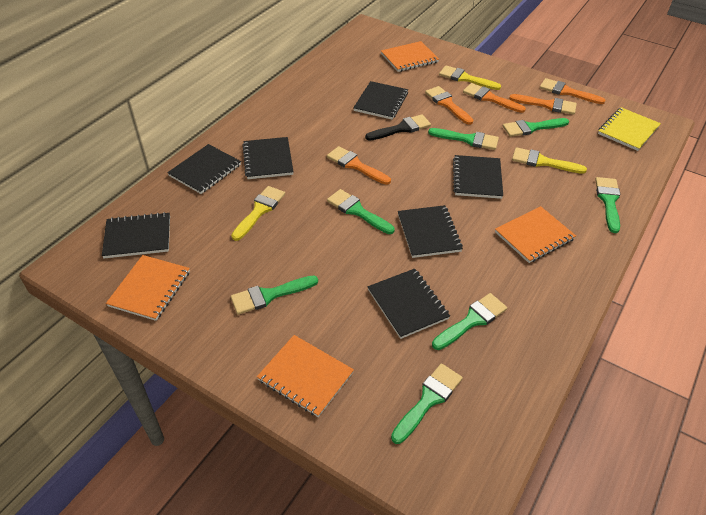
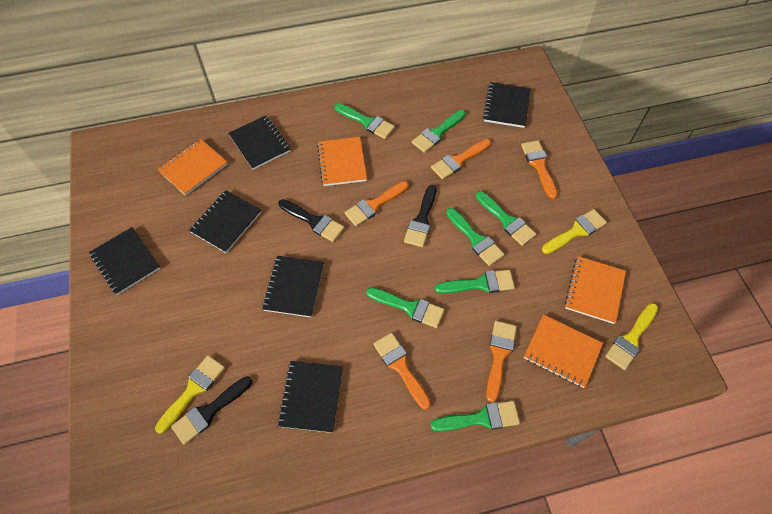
black brush: 1 -> 3
black notebook: 7 -> 6
yellow notebook: 1 -> 0

